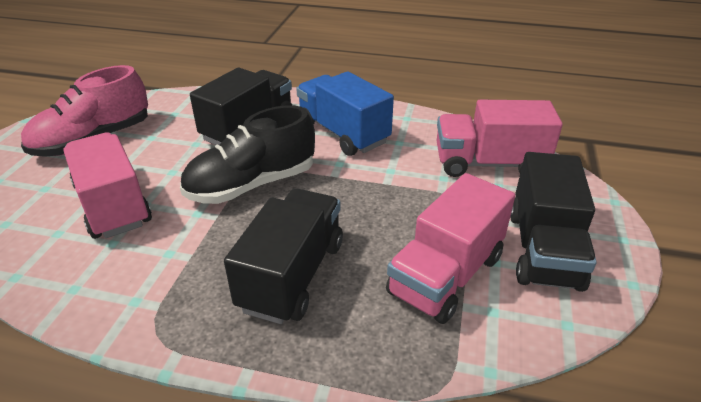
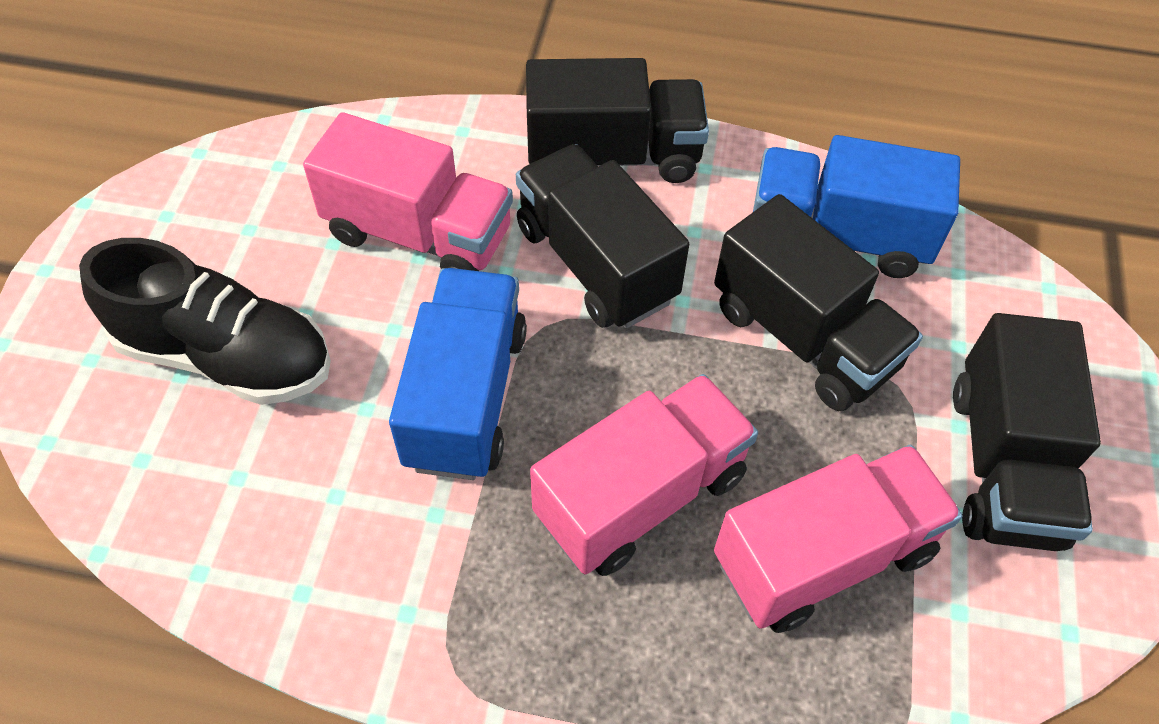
black truck: 3 -> 4
blue truck: 1 -> 2
pink shoe: 1 -> 0

